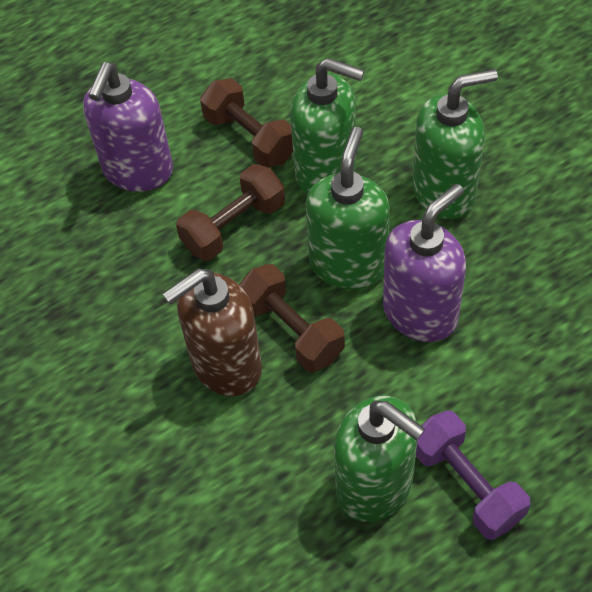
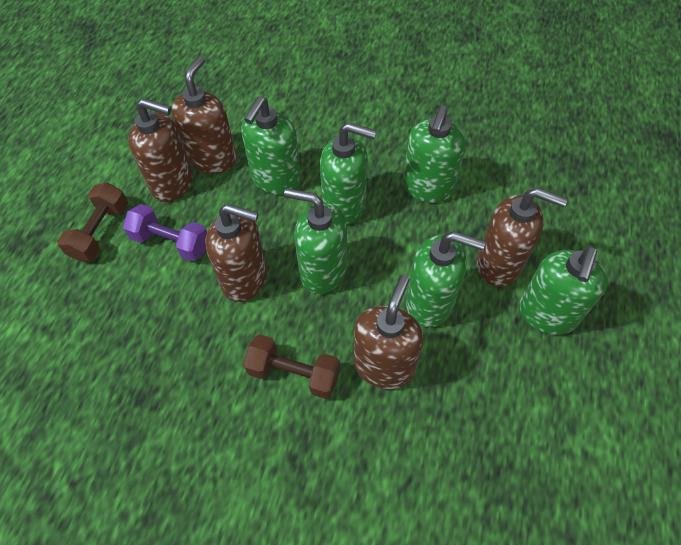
brown dumbbell: 3 -> 2
brown soap dispenser: 1 -> 5
green soap dispenser: 4 -> 6
purple soap dispenser: 2 -> 0

